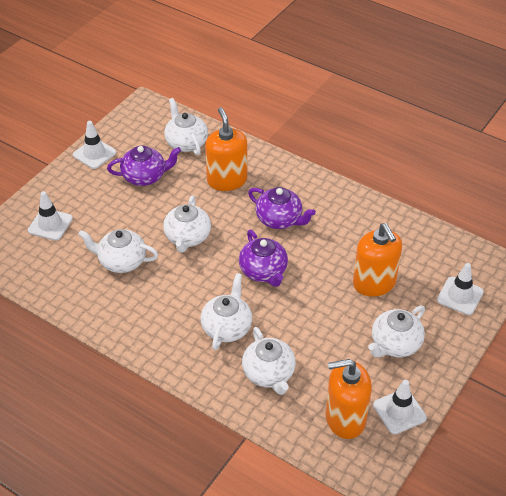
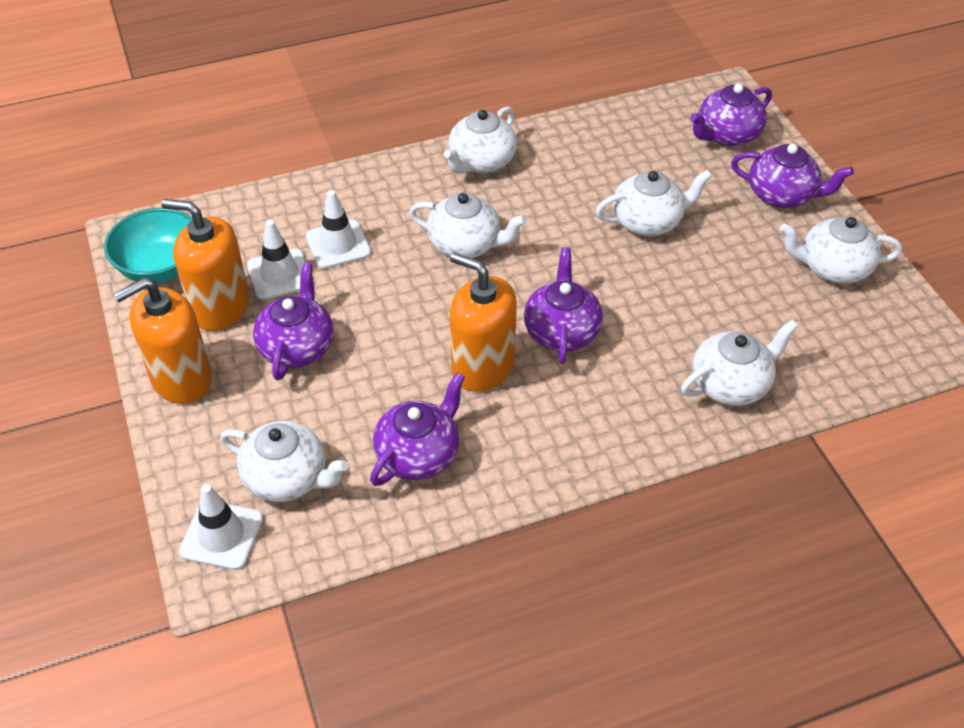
purple teapot: 3 -> 5
turquoise bowl: 0 -> 1
white traffic cone: 4 -> 3

